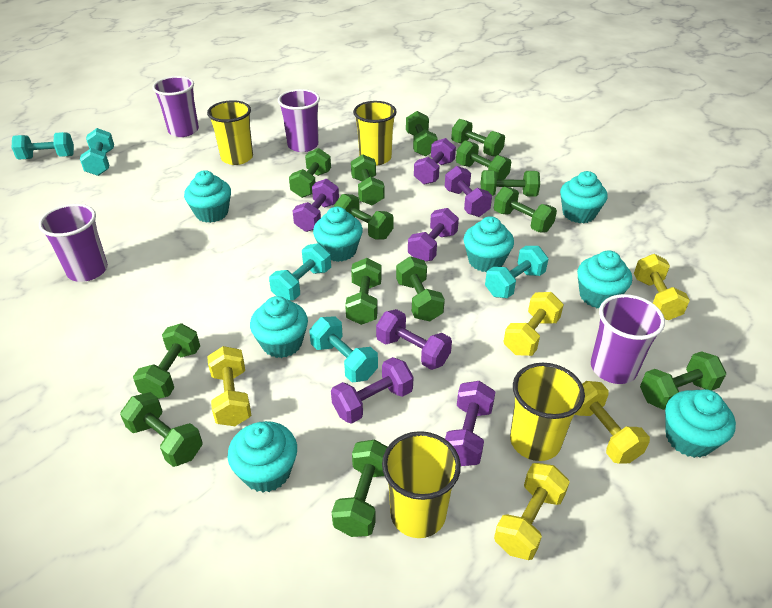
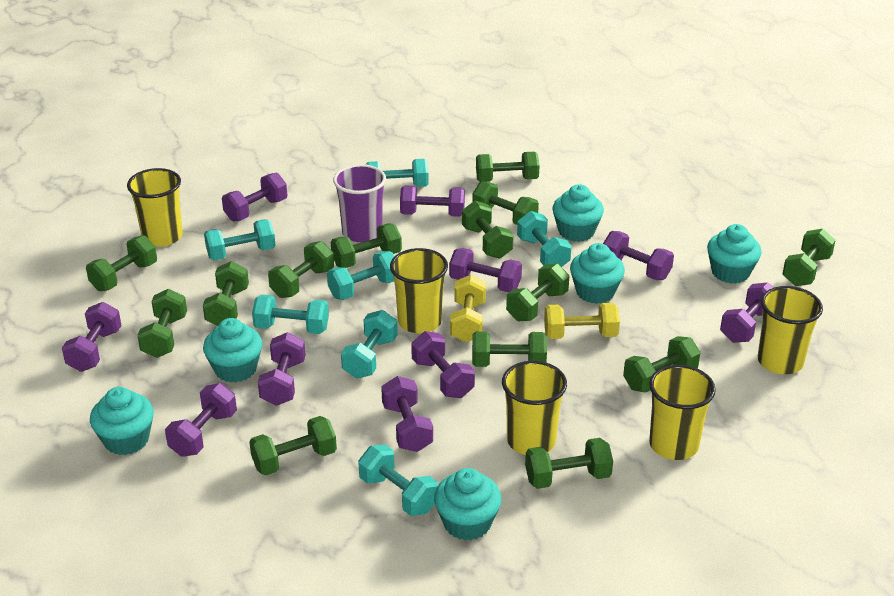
purple cup: 4 -> 1
purple dumbbell: 7 -> 10
turquoise cupcake: 8 -> 6
turquoise dumbbell: 5 -> 7
yellow cup: 4 -> 5
yellow dumbbell: 5 -> 2

